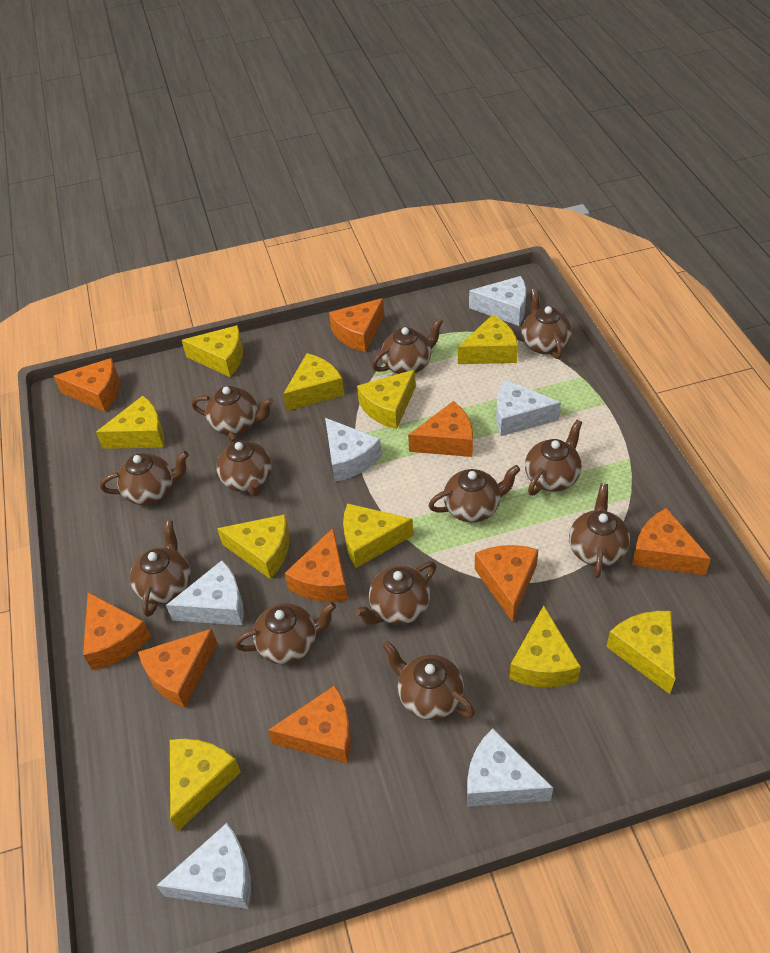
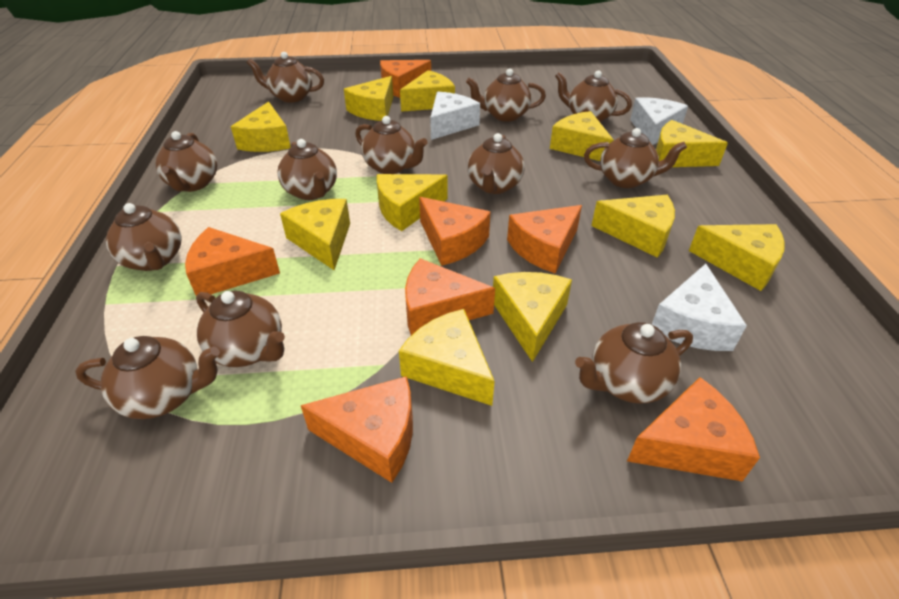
orange cheese: 9 -> 7
white cheese: 6 -> 3
yellow cheese: 10 -> 11

